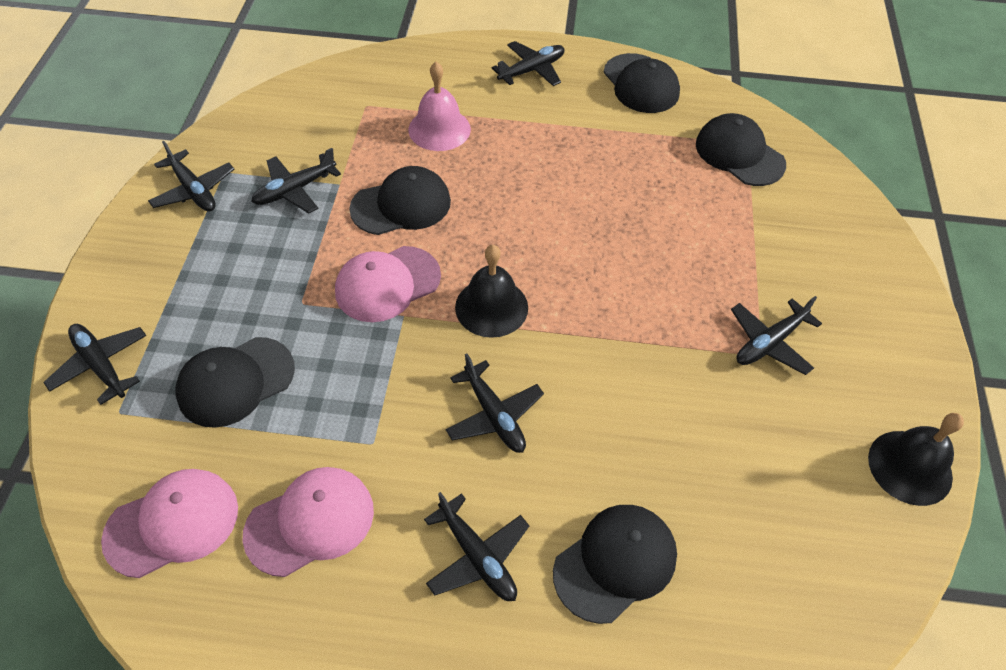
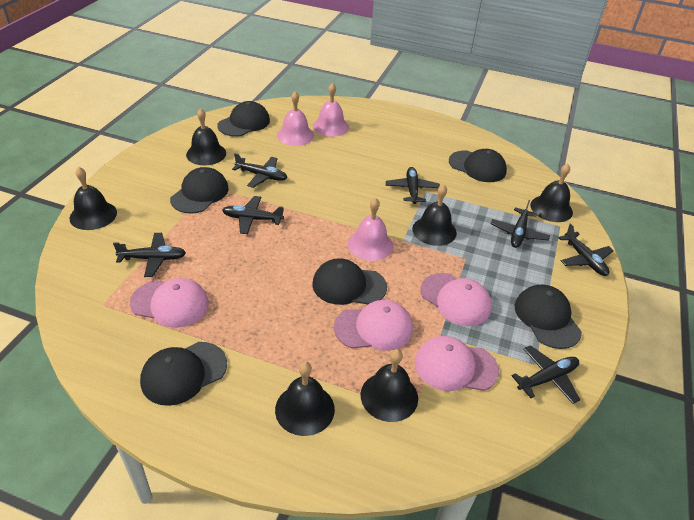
black bell: 2 -> 6
black cap: 5 -> 6
pink bell: 1 -> 3
pink cap: 3 -> 4

